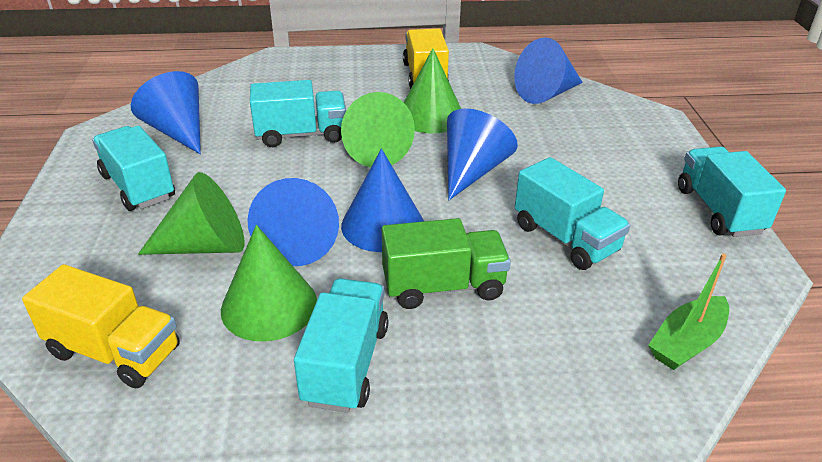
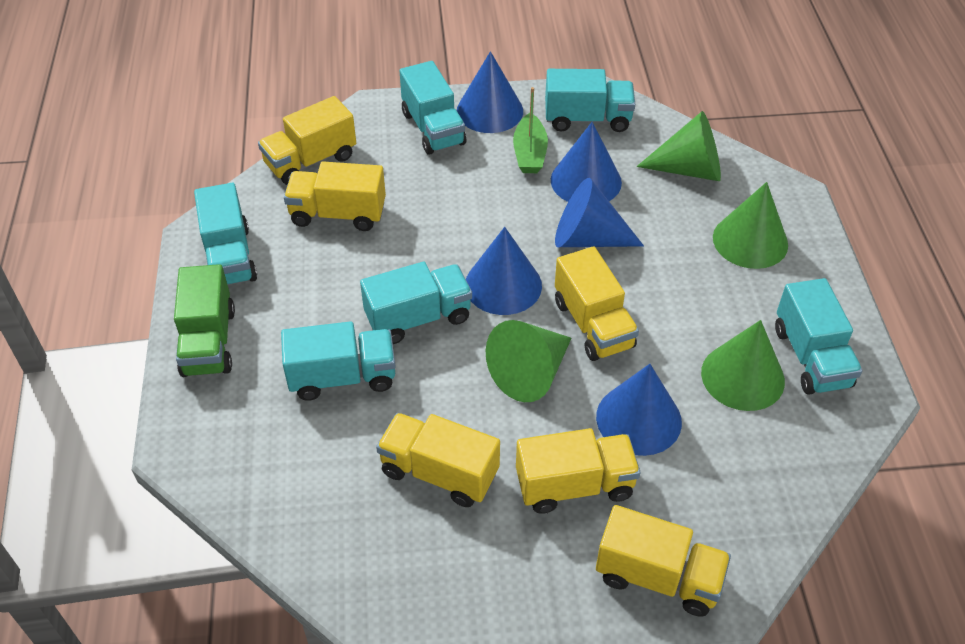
turquoise truck: 5 -> 6
yellow truck: 2 -> 6

